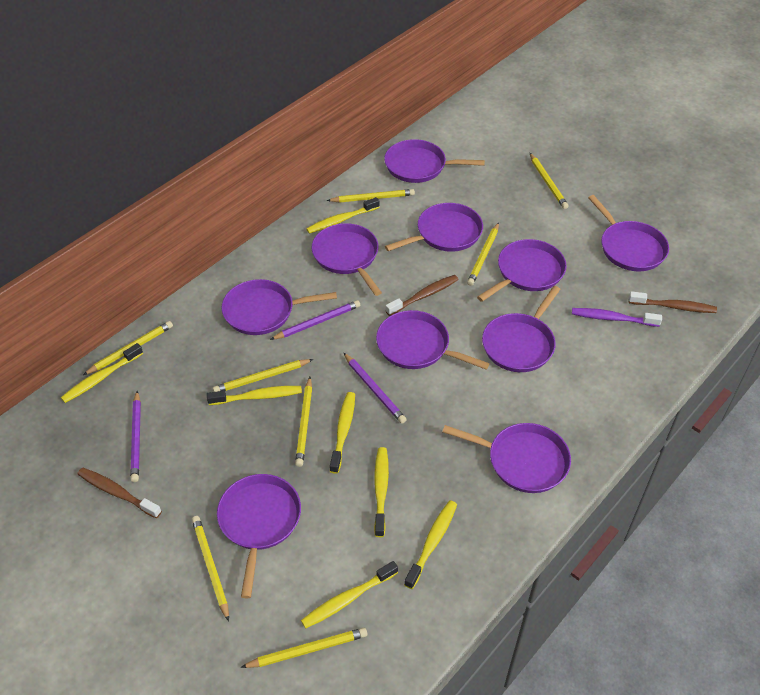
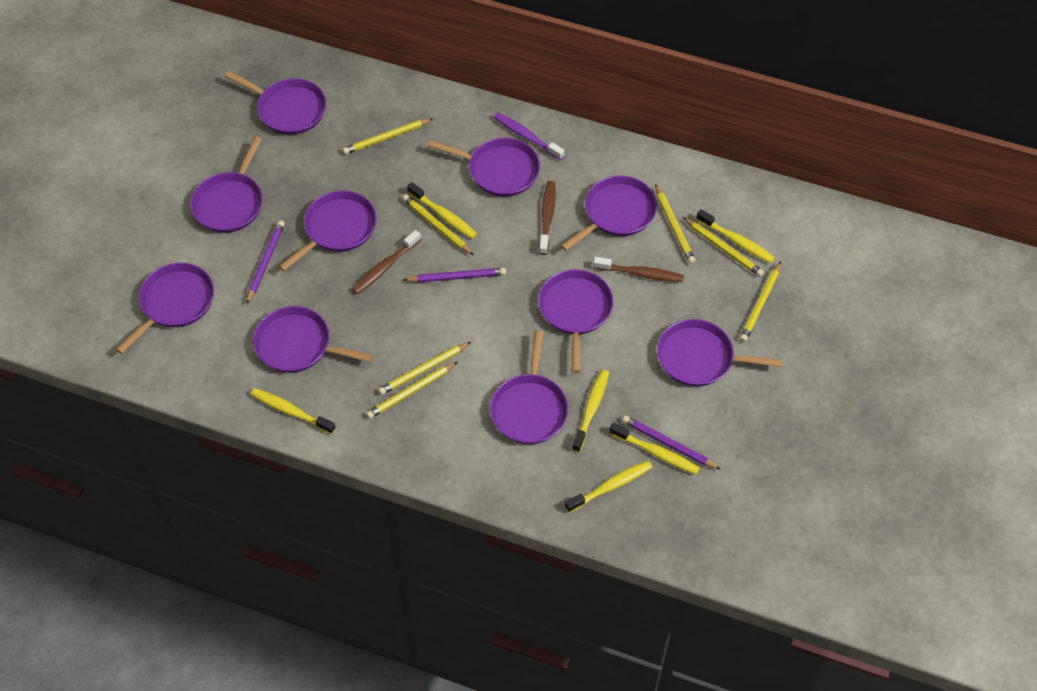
yellow pencil: 8 -> 7
yellow toothbrush: 7 -> 6

